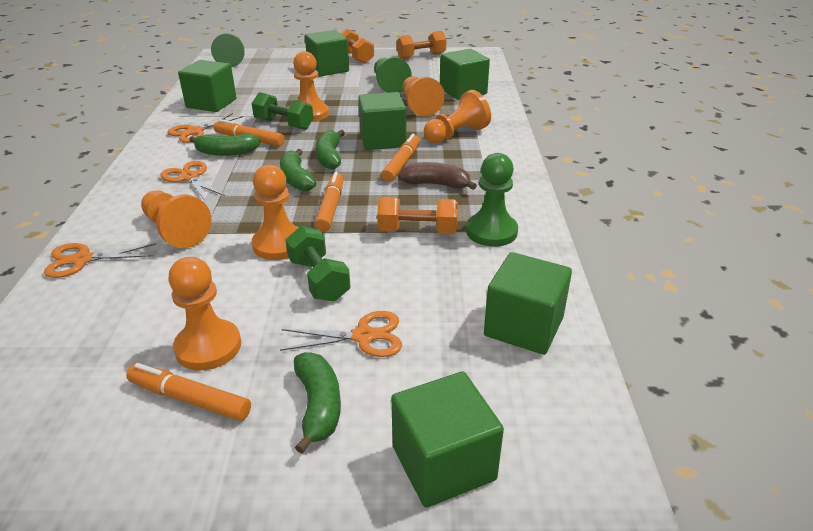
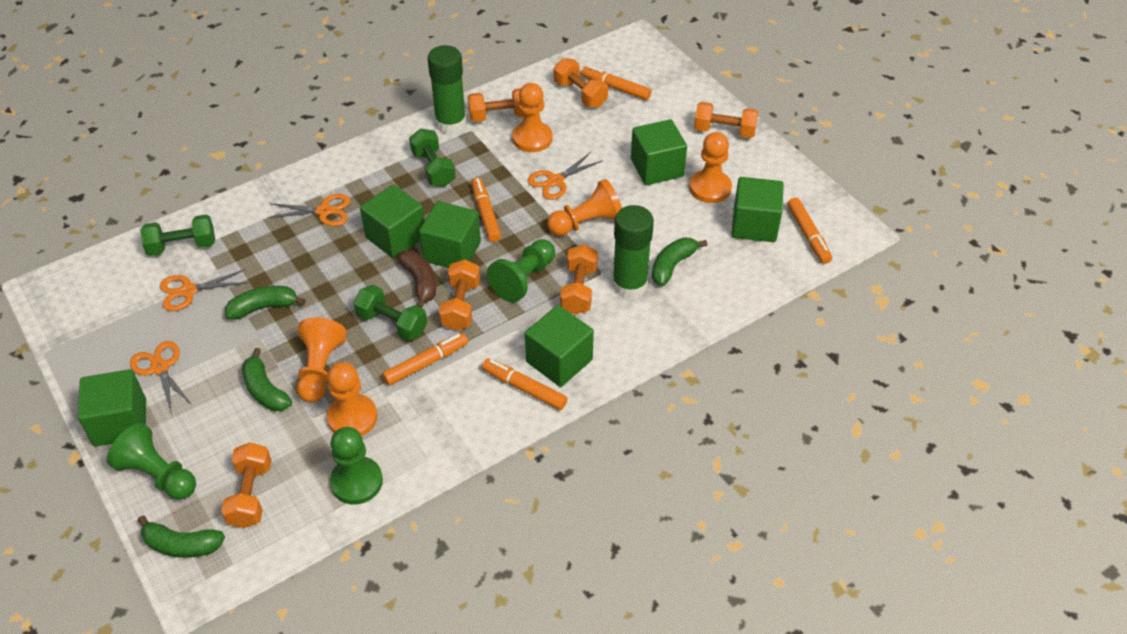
green dumbbell: 2 -> 3
green glue stick: 0 -> 2
orange dumbbell: 3 -> 6
orange marker: 4 -> 5
orange pawn: 6 -> 5

